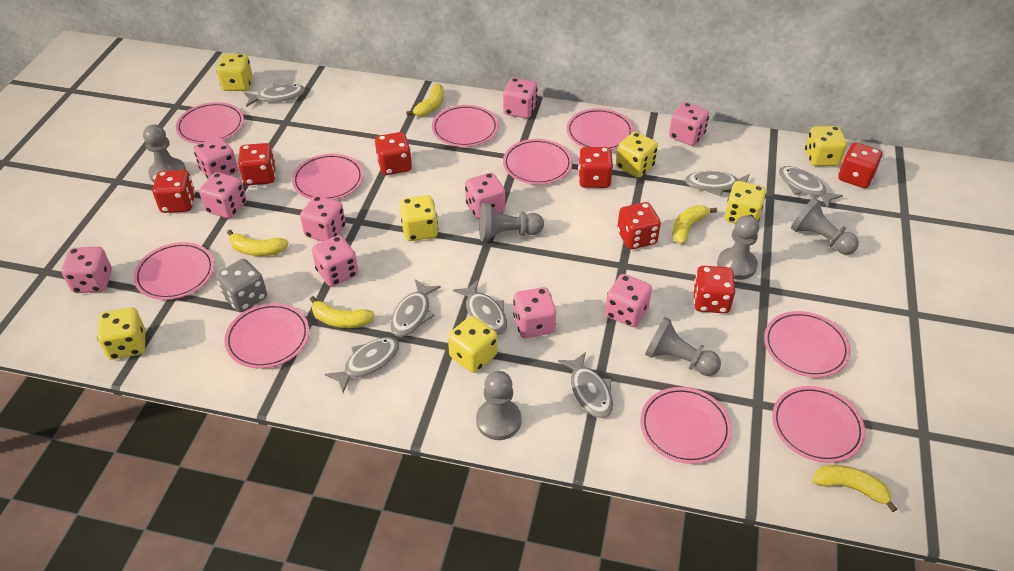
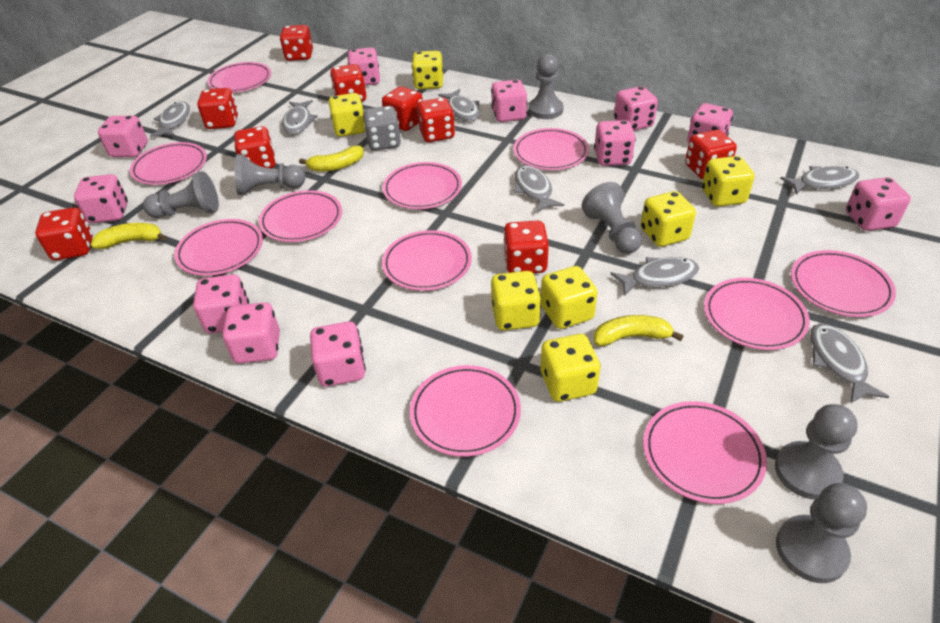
pink dice: 10 -> 11
pink plate: 10 -> 11
red dice: 7 -> 9
yellow banana: 5 -> 3

